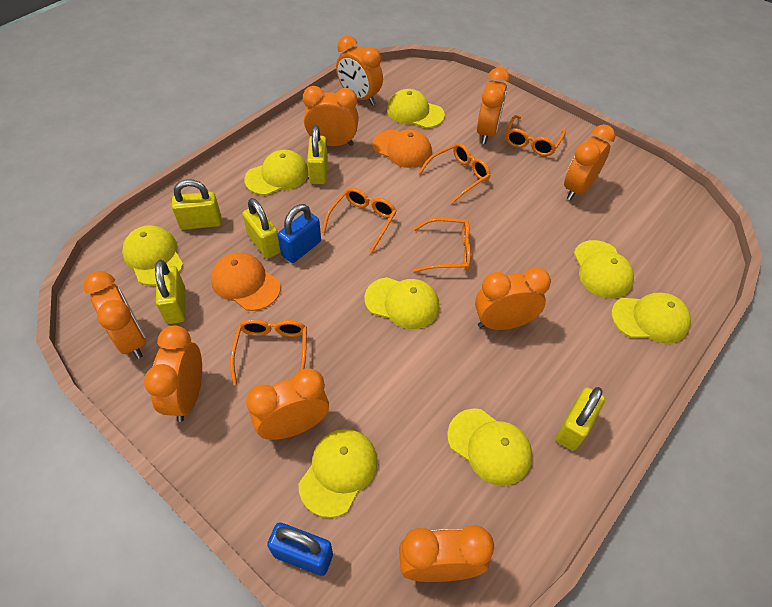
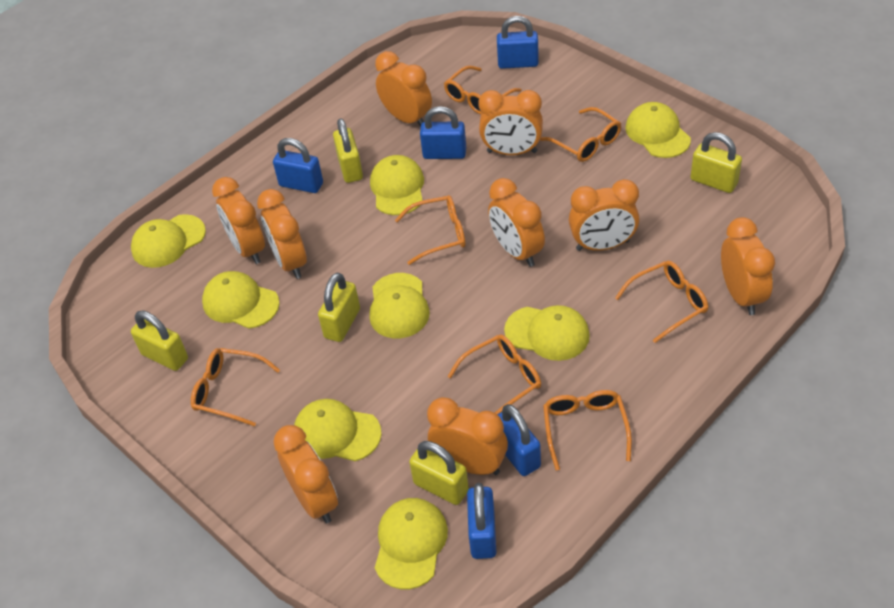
blue padlock: 2 -> 5
orange cap: 2 -> 0
orange glasses: 5 -> 7

